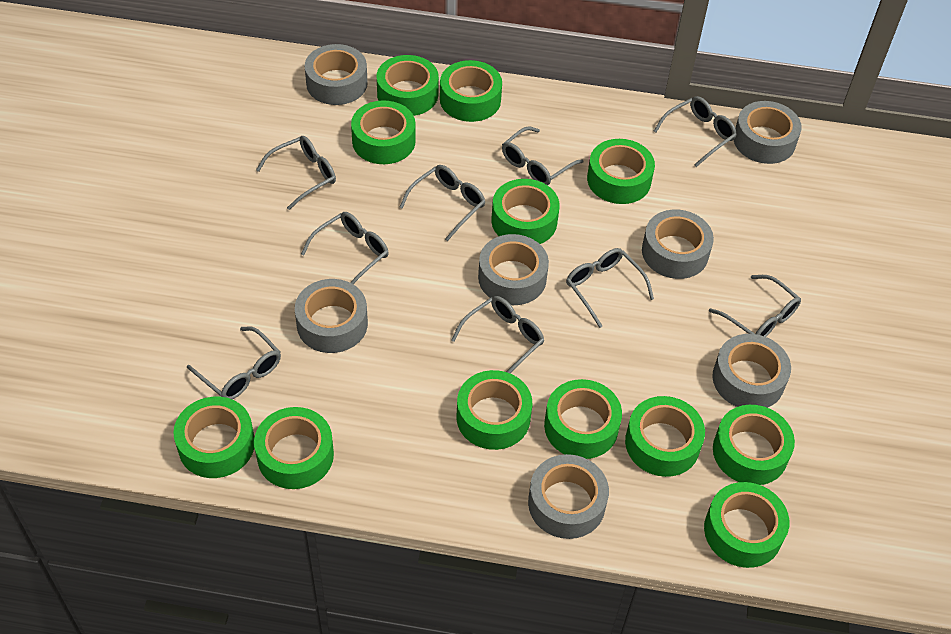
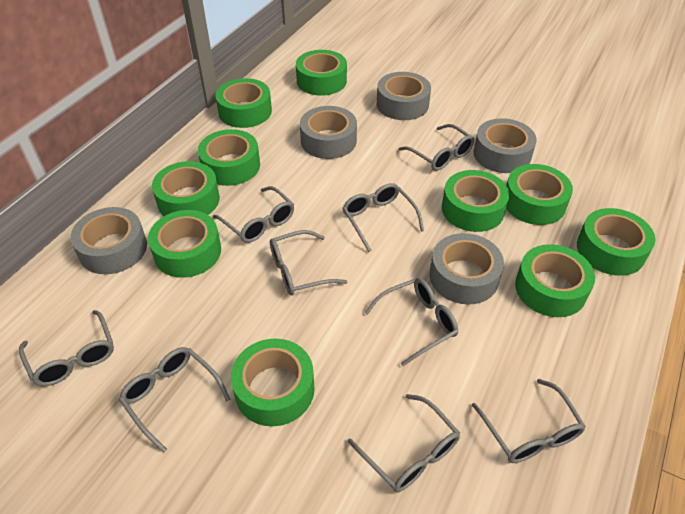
green tape: 12 -> 10
grey tape: 7 -> 5

